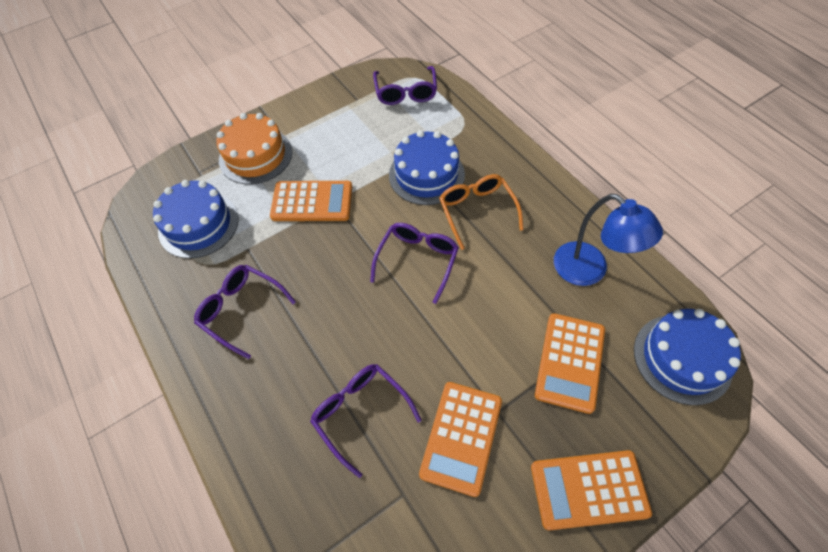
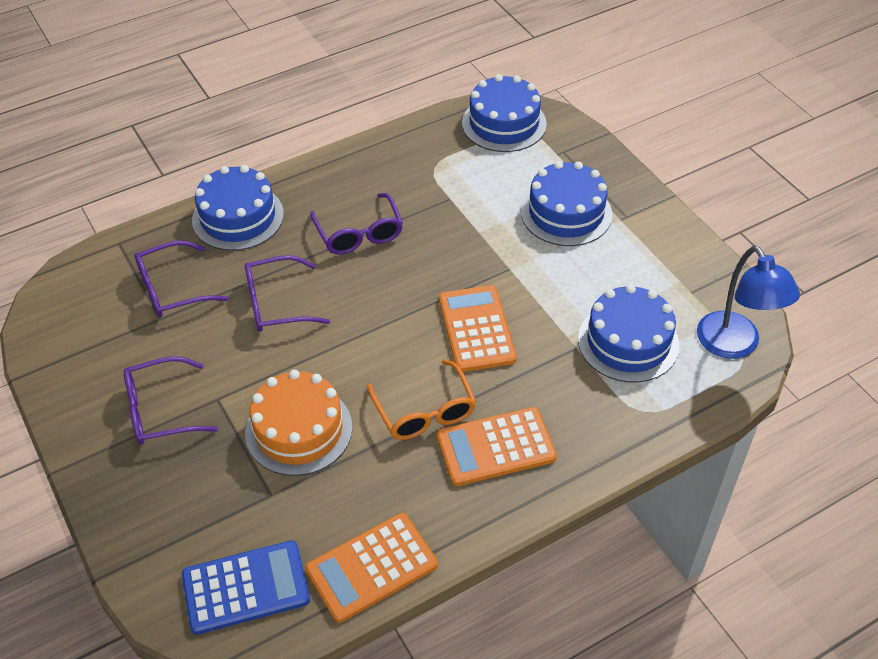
blue cake: 3 -> 4
blue calculator: 0 -> 1
orange calculator: 4 -> 3

